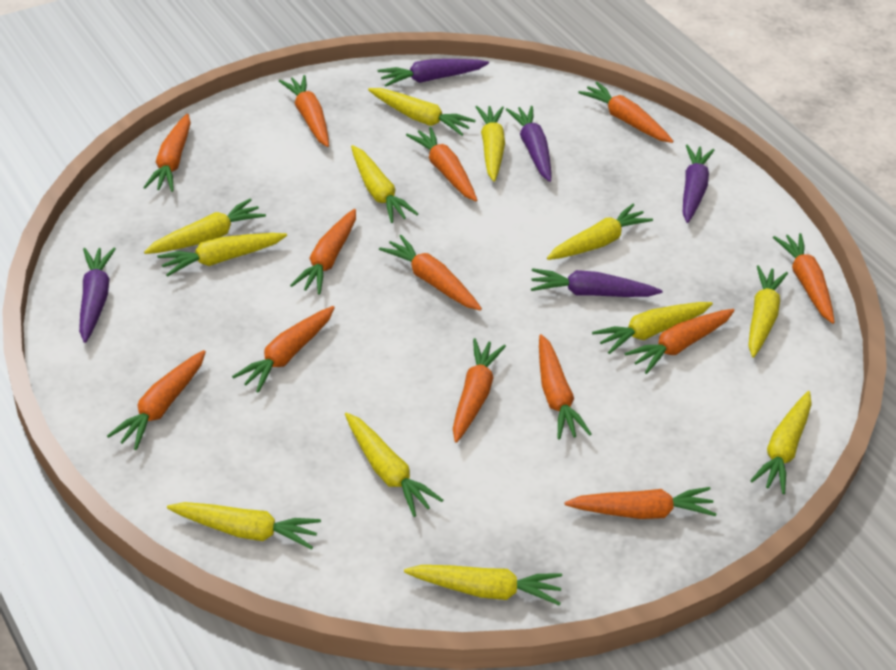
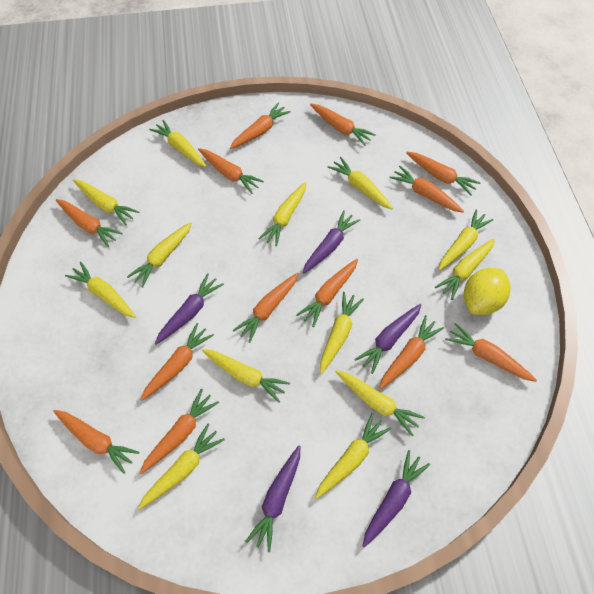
yellow carrot: 12 -> 13
yellow lemon: 0 -> 1

